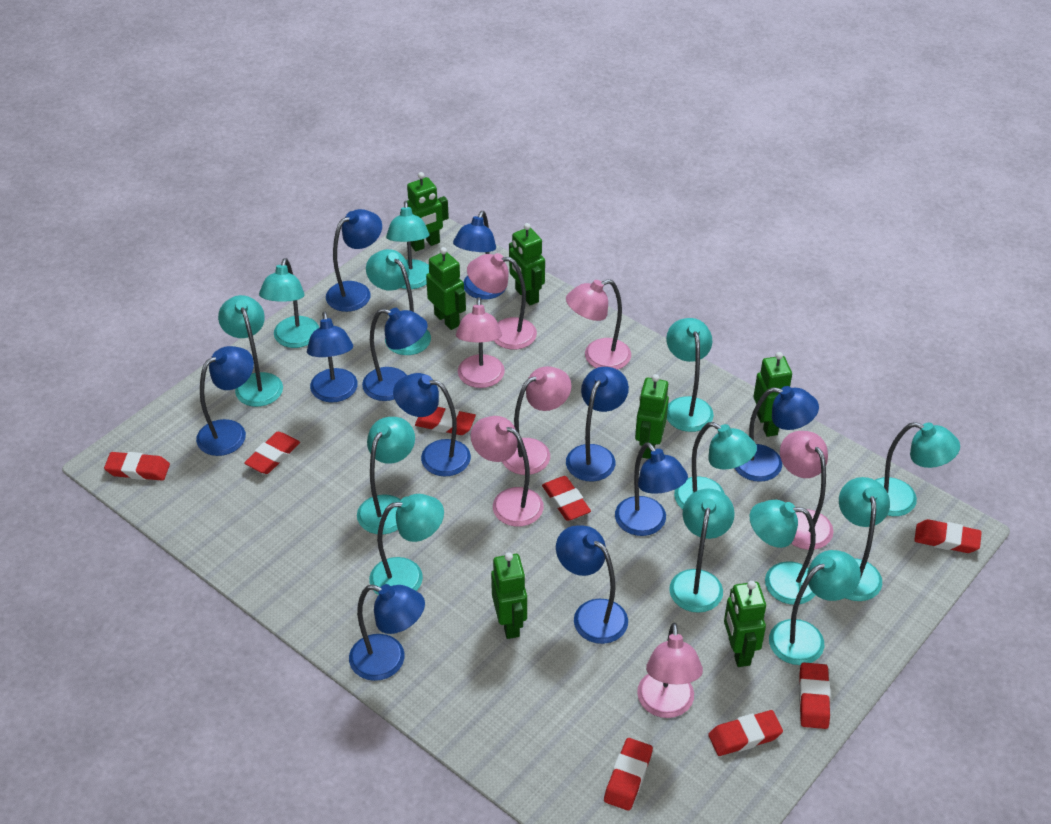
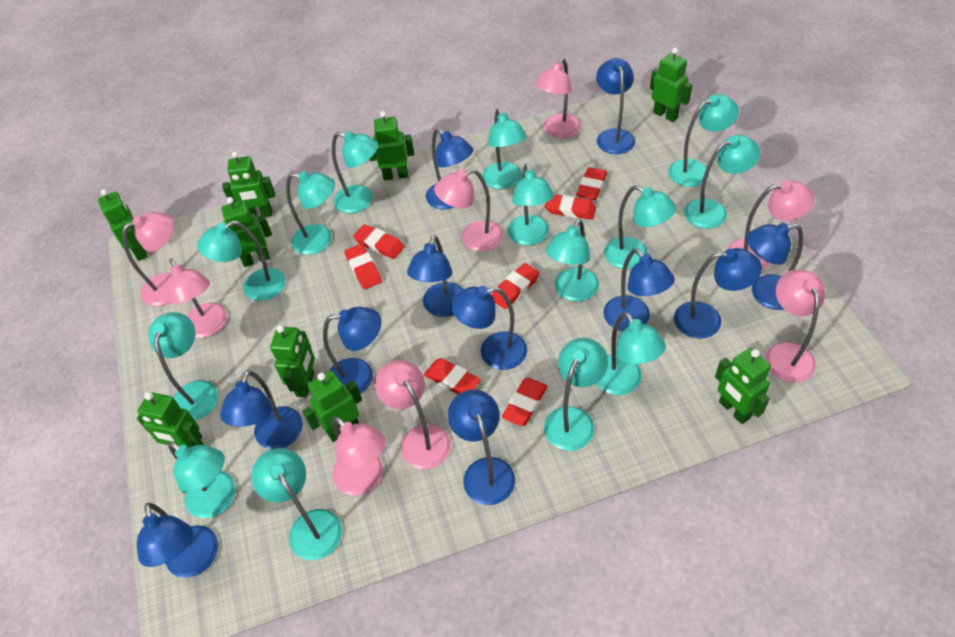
green robot: 7 -> 9
pink lamp: 7 -> 8
red eraser: 8 -> 7
turquoise lamp: 13 -> 14

